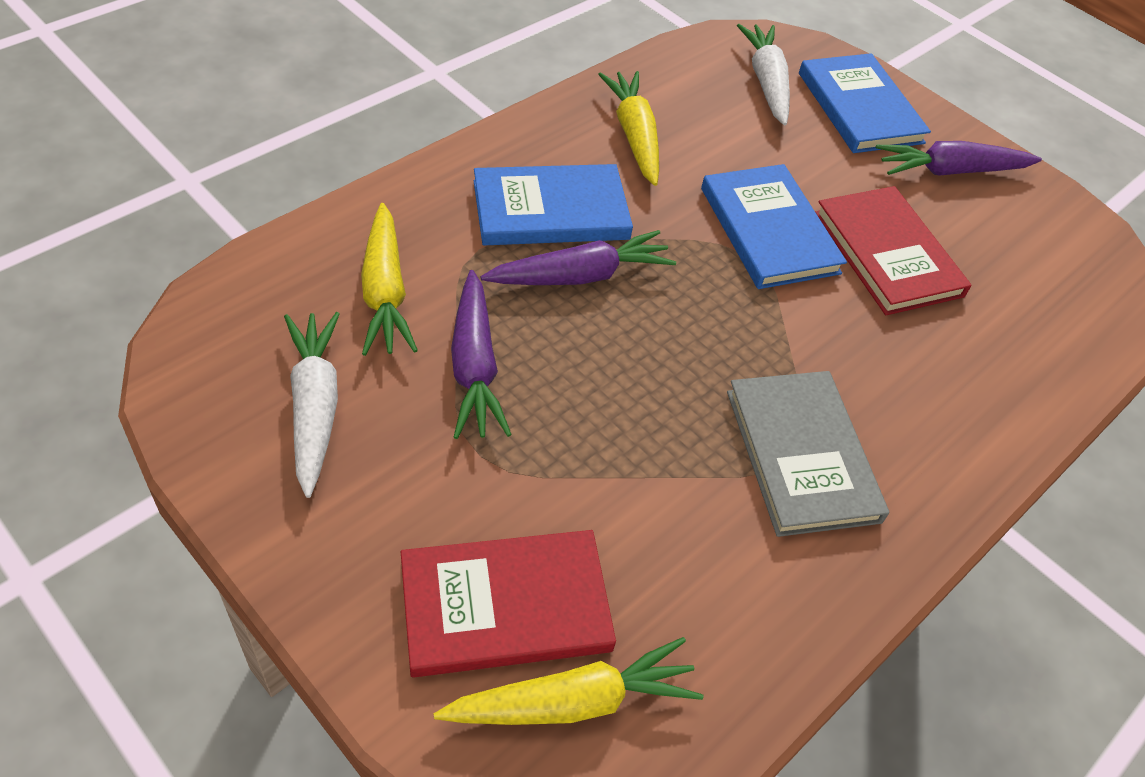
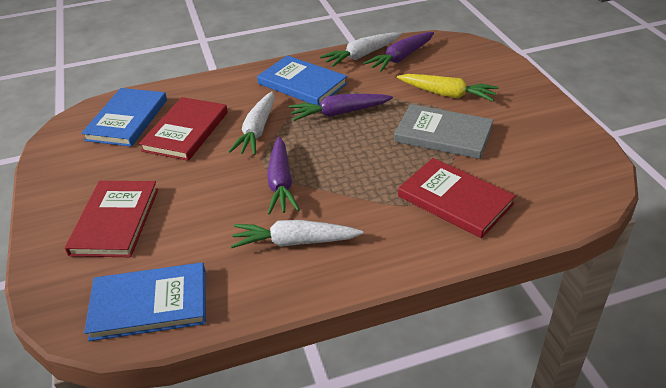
red book: 2 -> 3
white carrot: 2 -> 3
yellow carrot: 3 -> 1

